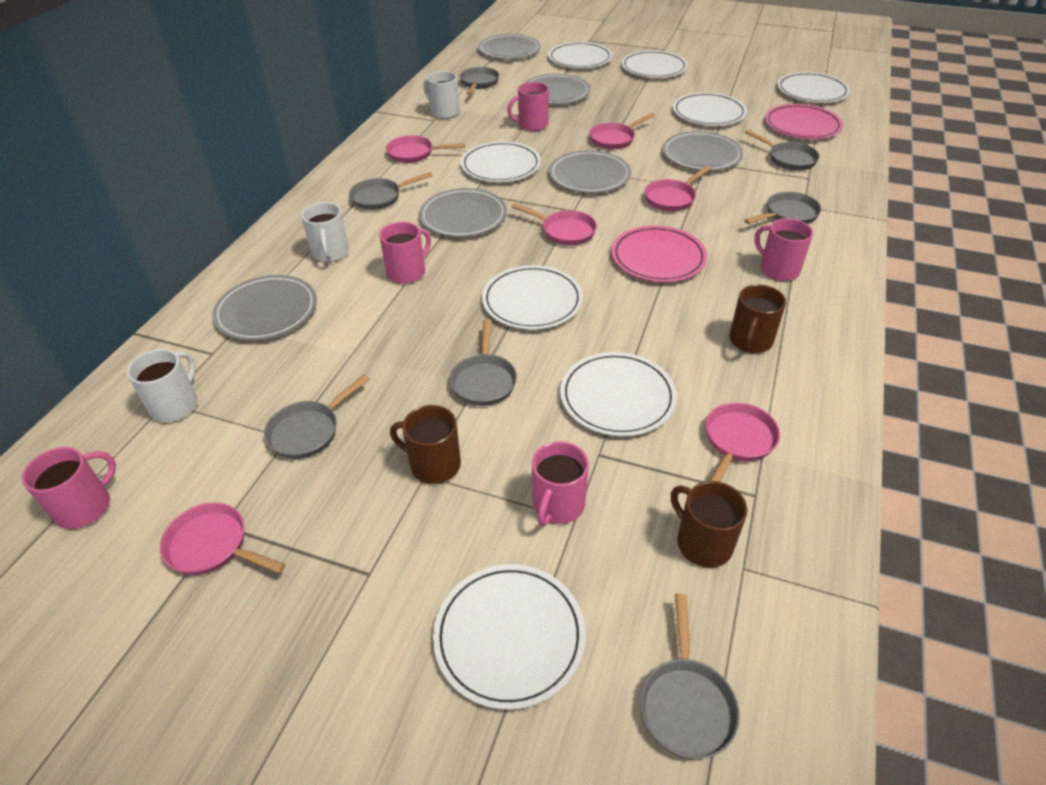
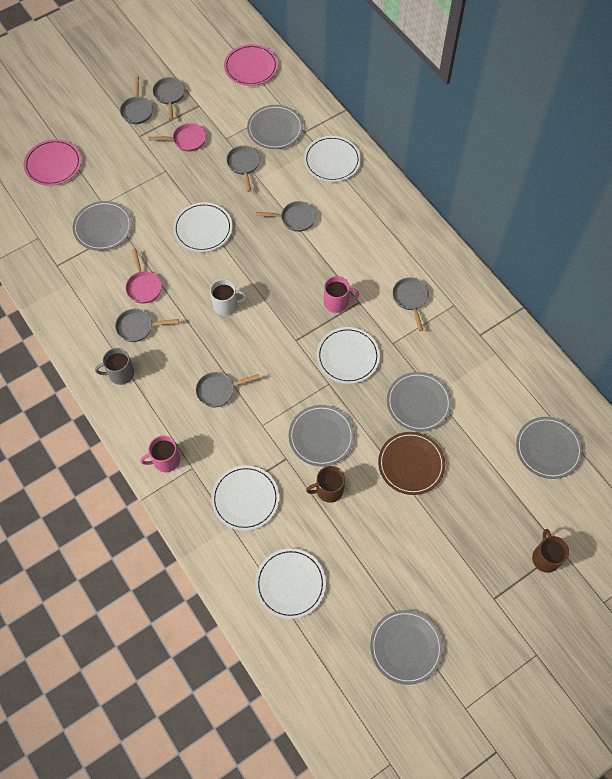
brown mug: 3 -> 2
brown plate: 0 -> 1
grey mug: 0 -> 1
pink mug: 5 -> 2
pink pan: 6 -> 2
white mug: 3 -> 1
white plate: 8 -> 5

